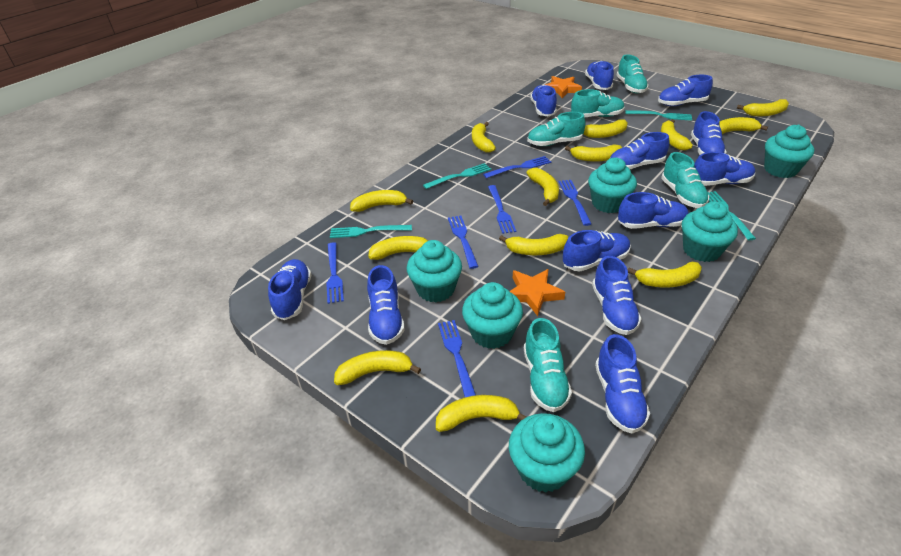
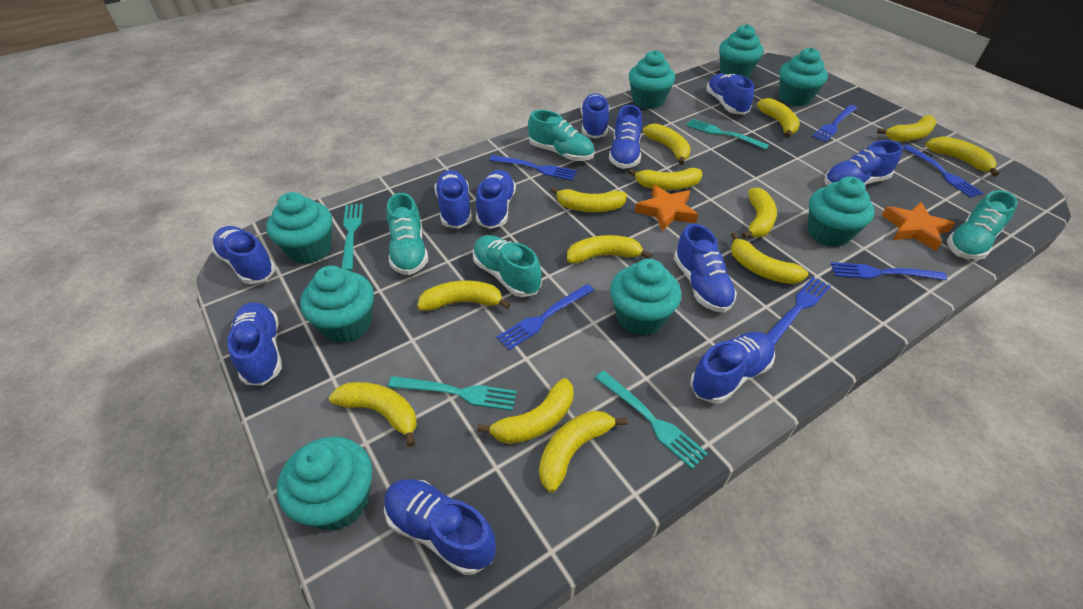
blue shoe: 12 -> 11
turquoise cupcake: 6 -> 8
turquoise shoe: 5 -> 4

